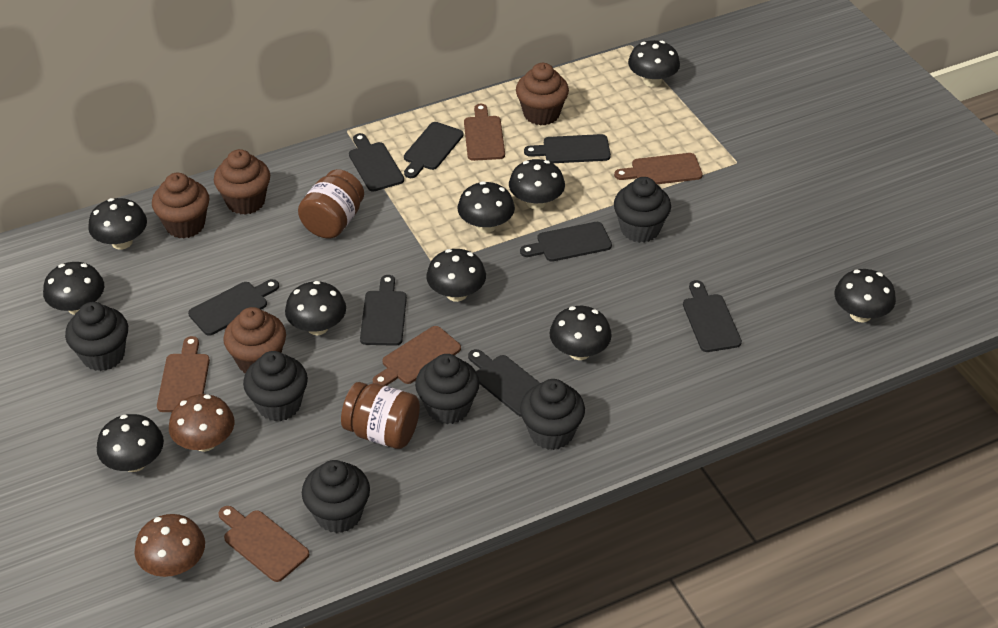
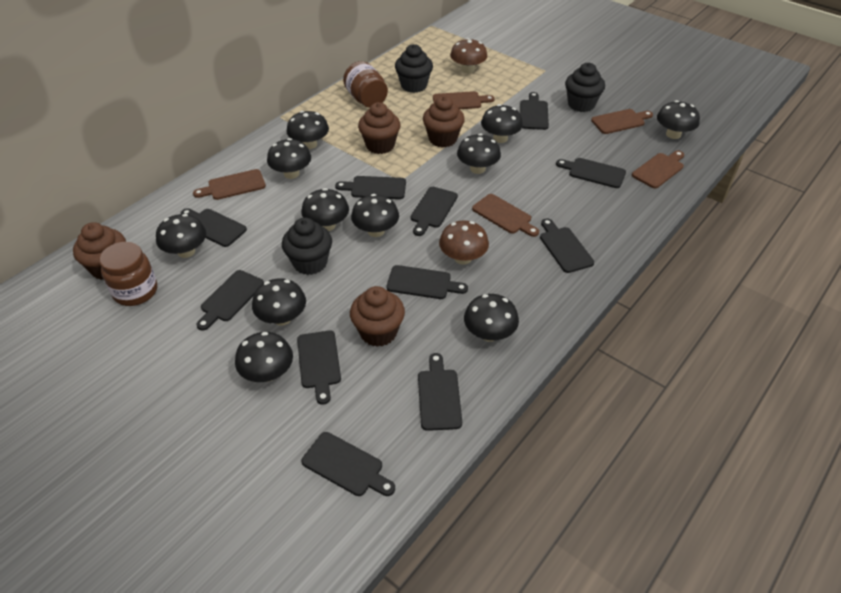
black cupcake: 6 -> 3
black cutting board: 8 -> 11
black mushroom: 10 -> 11

